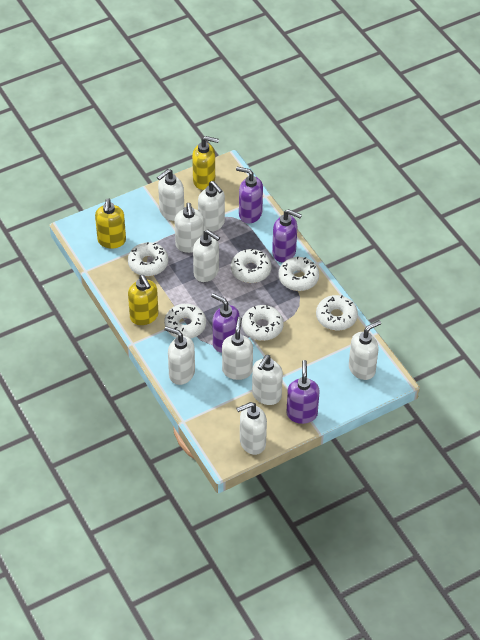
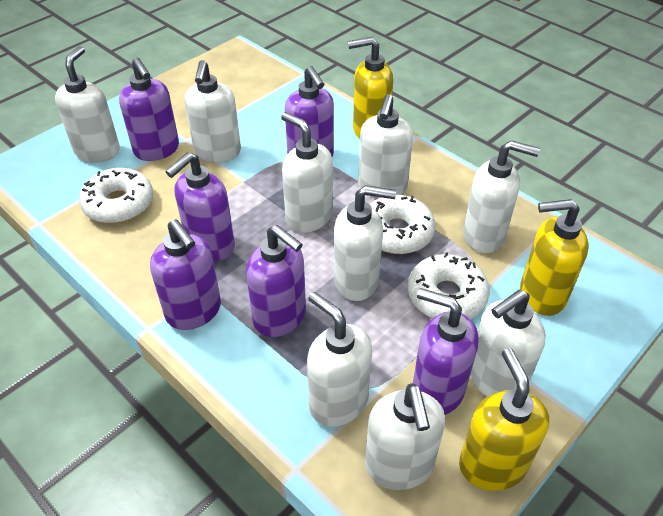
purple soap dispenser: 4 -> 6
white donut: 6 -> 3

